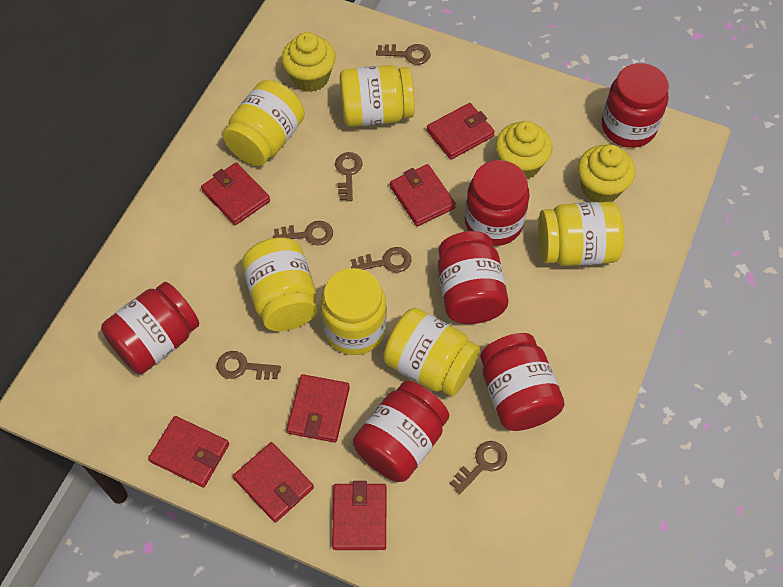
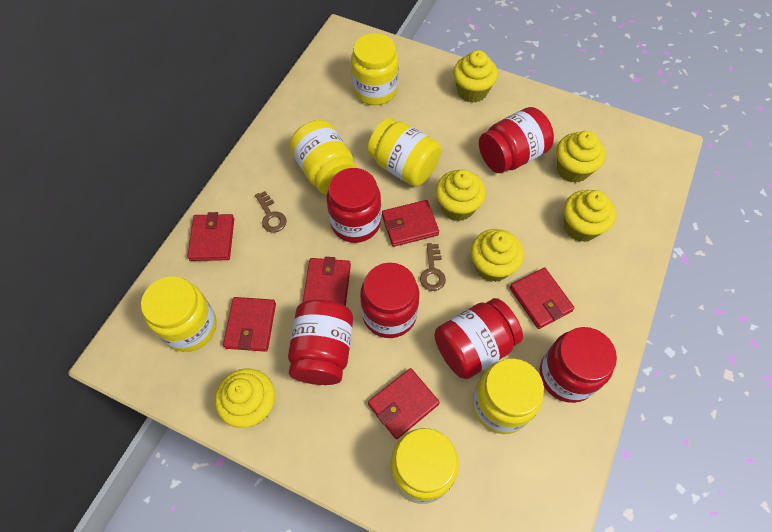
brown key: 6 -> 2
red wallet: 7 -> 6
yellow cupcake: 3 -> 6

